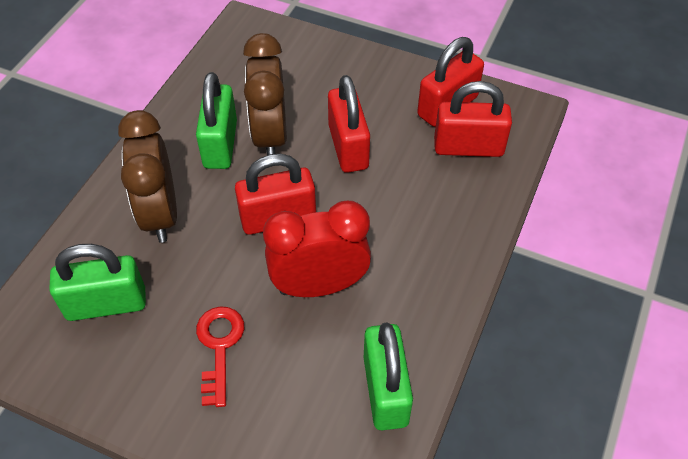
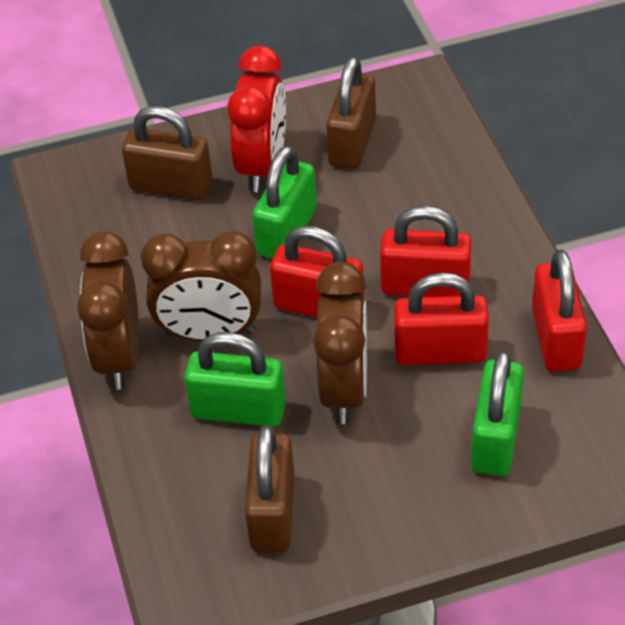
brown clock: 2 -> 3
brown padlock: 0 -> 3
red key: 1 -> 0

